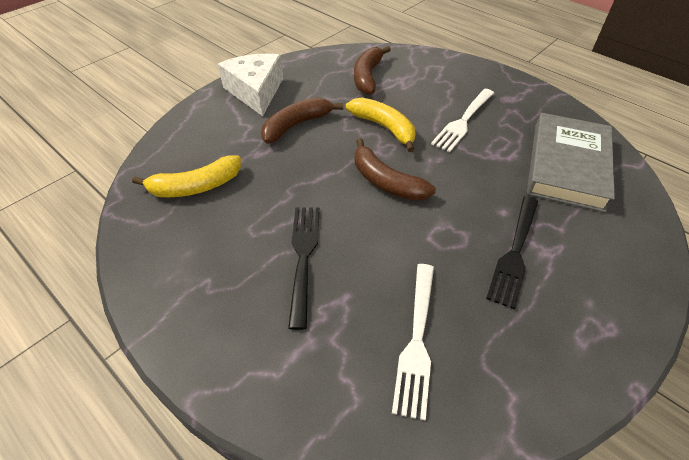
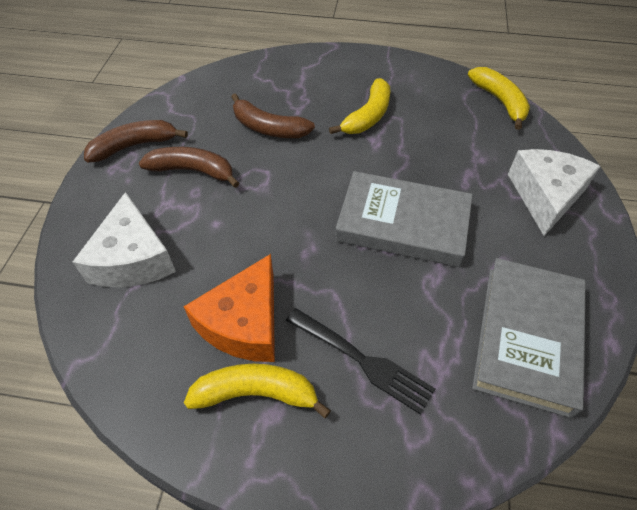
black fork: 2 -> 1
grey book: 1 -> 2
orange cheese: 0 -> 1
white cheese: 1 -> 2
white fork: 2 -> 0
yellow banana: 2 -> 3

